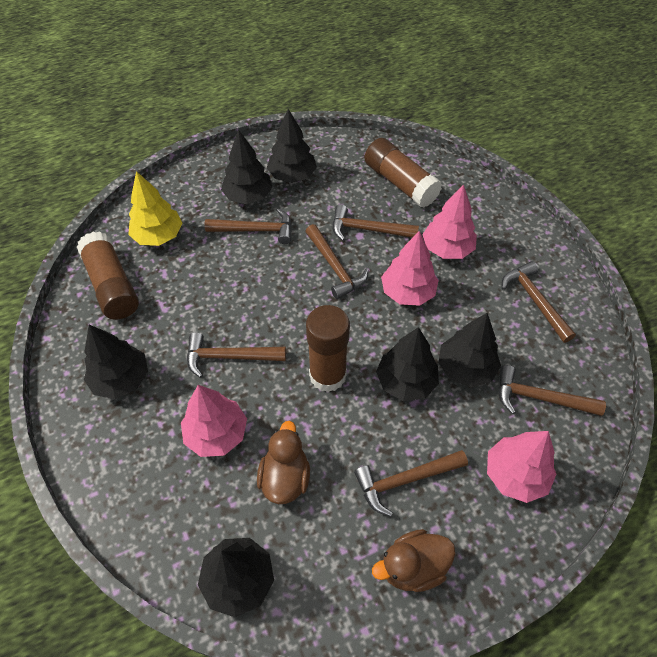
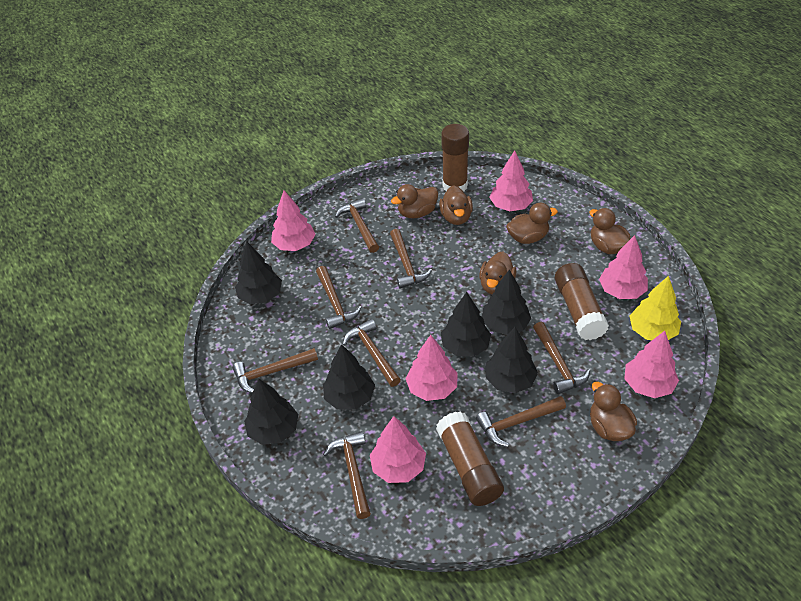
brown duck: 2 -> 6
brown hammer: 7 -> 8
pink tree: 4 -> 6

